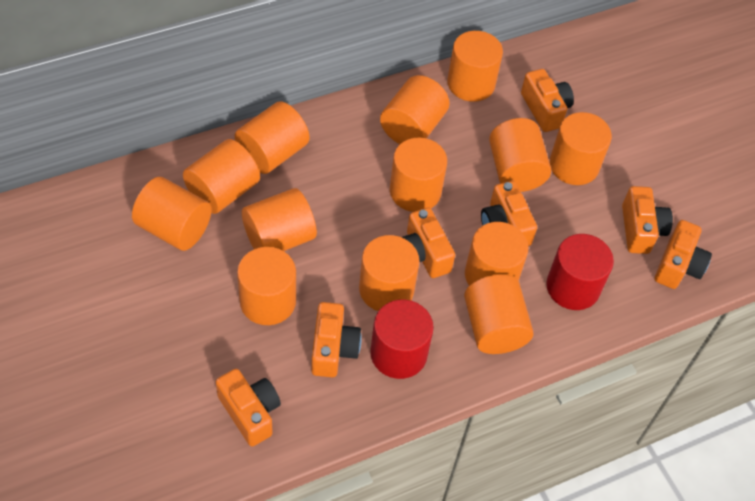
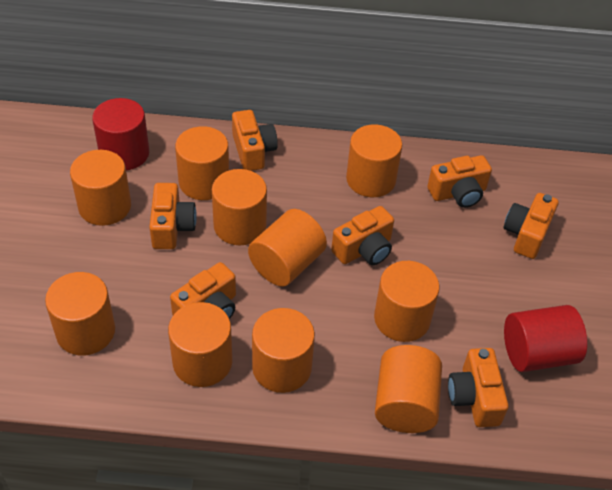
orange cylinder: 13 -> 10

